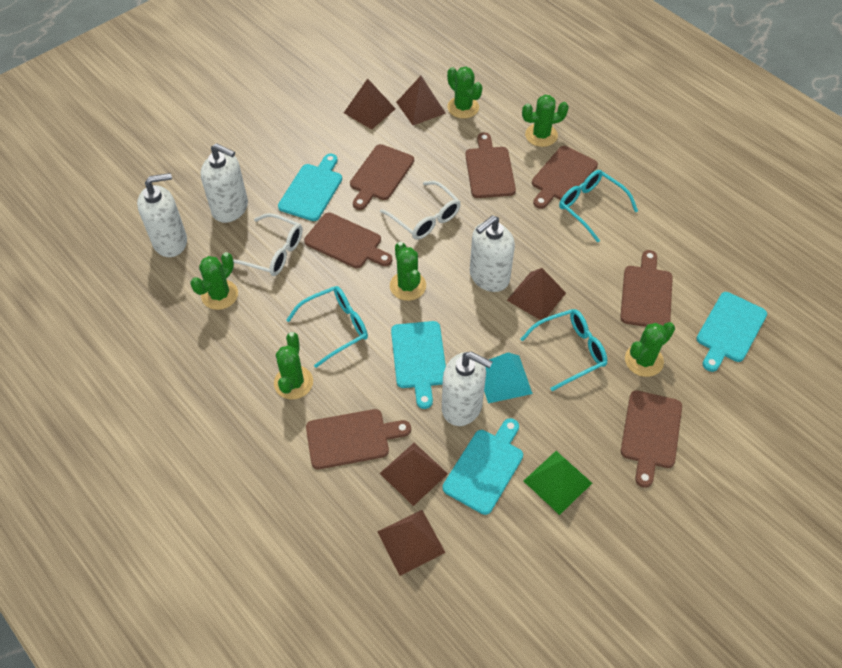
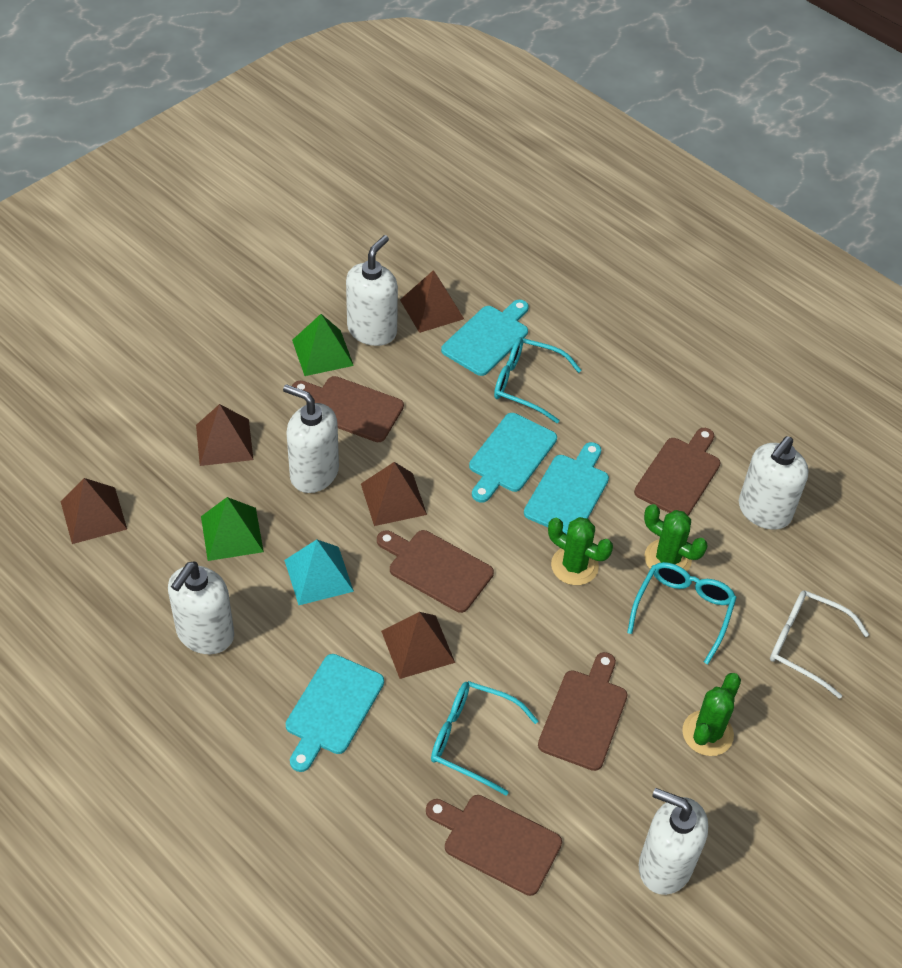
brown cutting board: 7 -> 5
green cactus: 6 -> 3
green pyramid: 1 -> 2
white glasses: 2 -> 1
white soap dispenser: 4 -> 5

